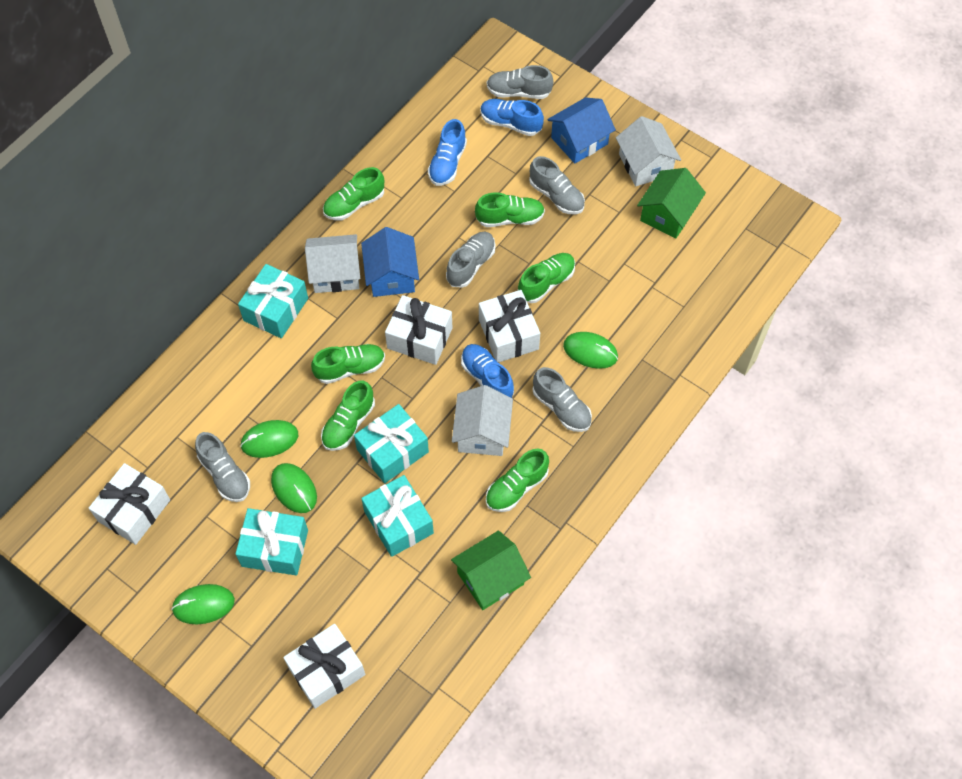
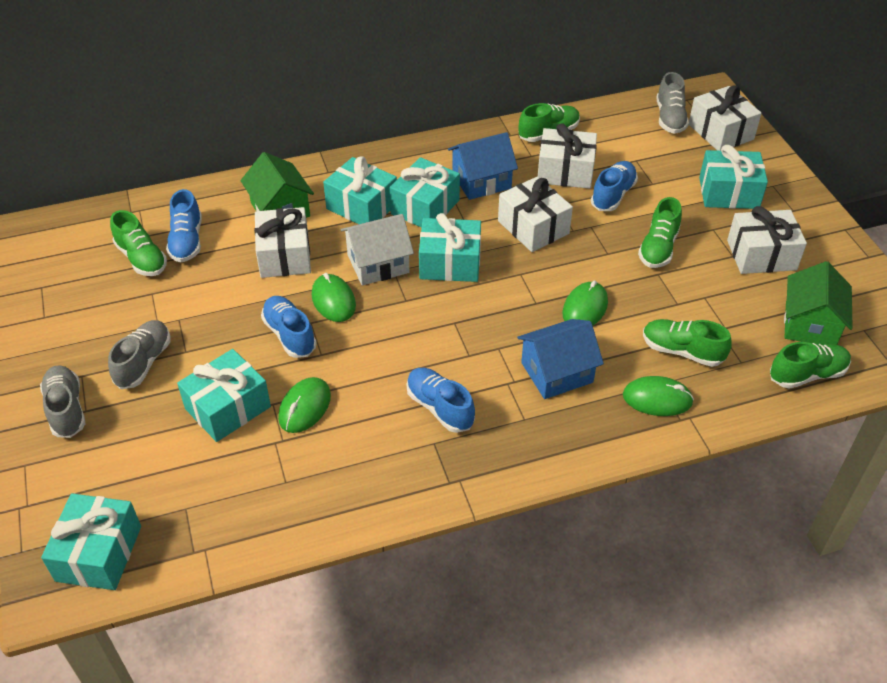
blue shoe: 3 -> 4
green shoe: 6 -> 5
grey shoe: 5 -> 3
turquoise gift: 4 -> 6
white gift: 4 -> 5
white house: 3 -> 1

